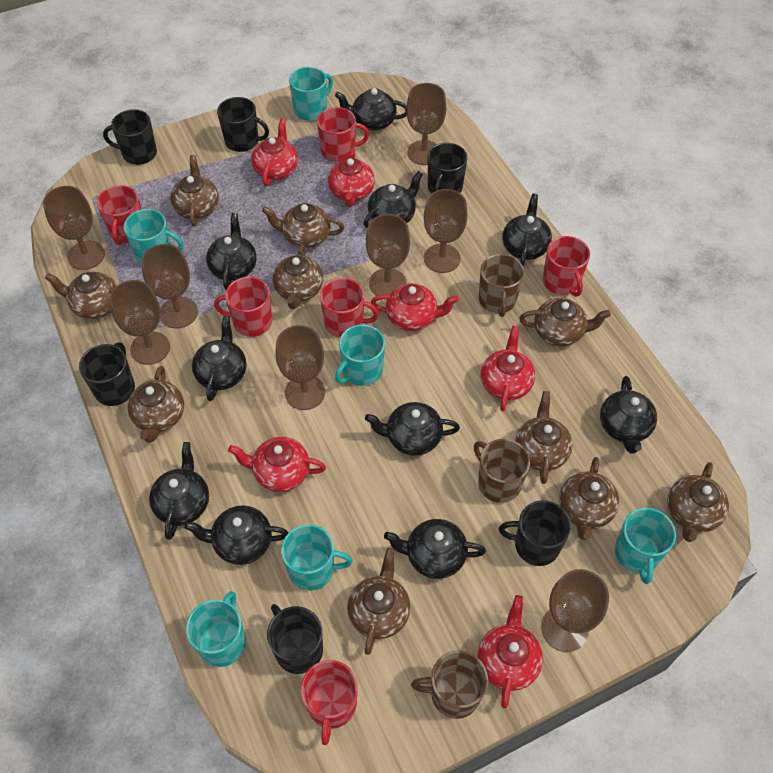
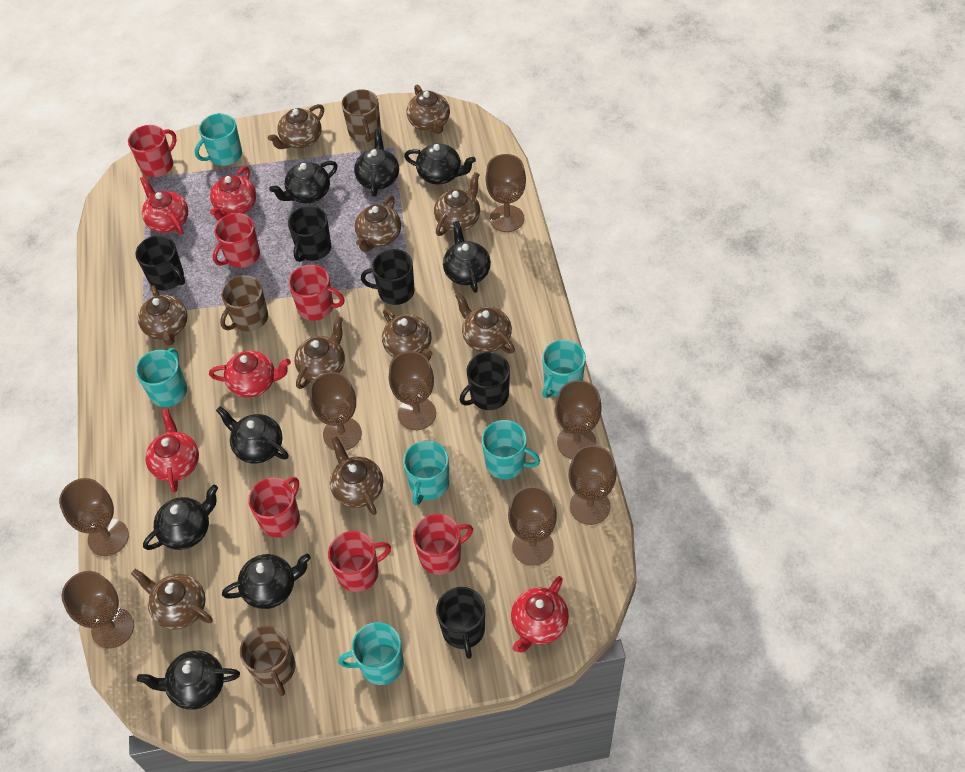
black mug: 6 -> 5
black teapot: 10 -> 8
red teapot: 6 -> 5

